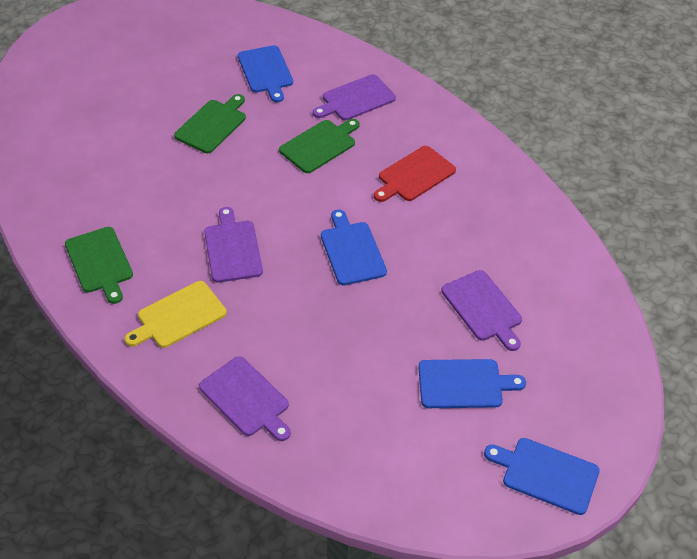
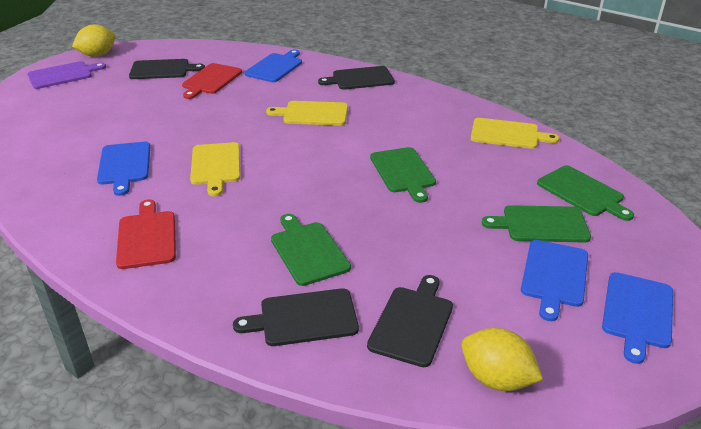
black cutting board: 0 -> 4
green cutting board: 3 -> 4
purple cutting board: 4 -> 1
red cutting board: 1 -> 2
yellow cutting board: 1 -> 3
yellow lemon: 0 -> 2

